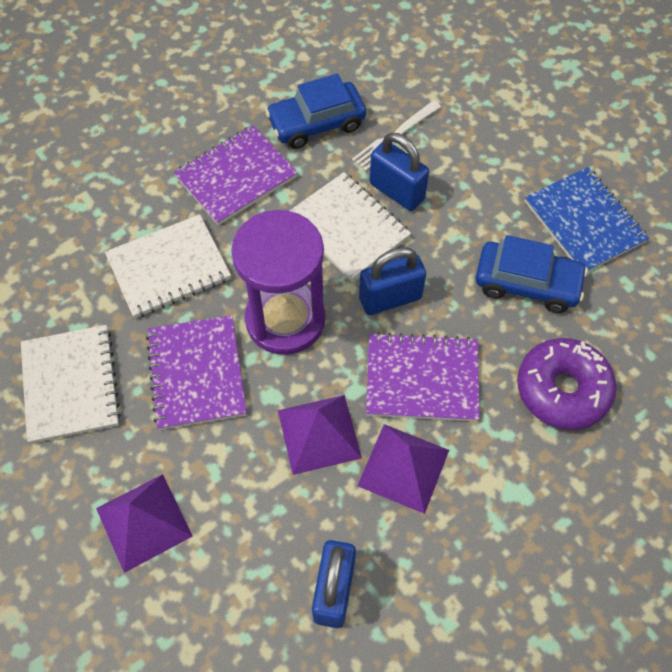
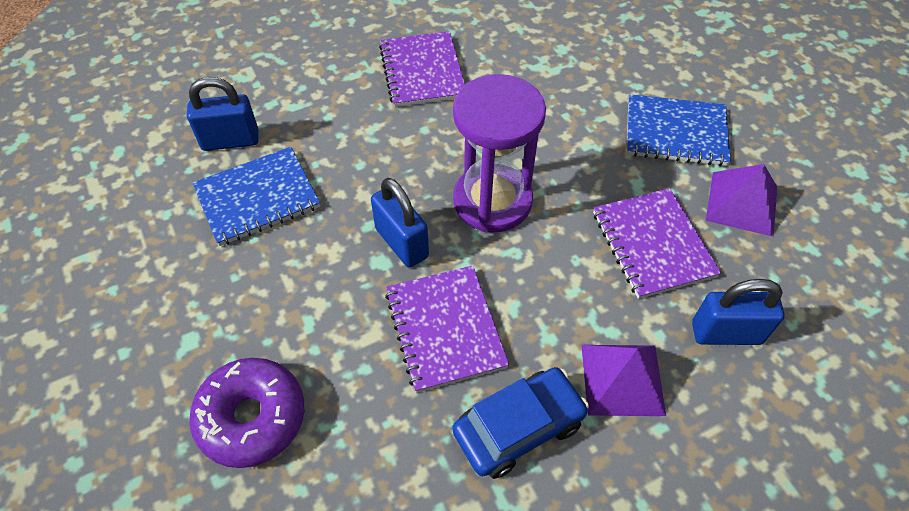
blue car: 2 -> 1
blue notebook: 1 -> 2
purple pyramid: 3 -> 2
white fork: 1 -> 0
white notebook: 3 -> 0

